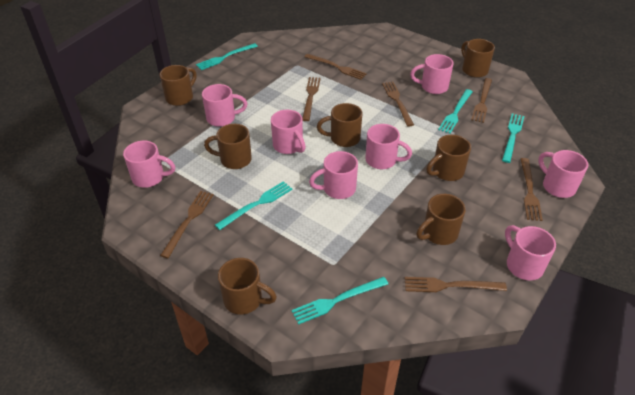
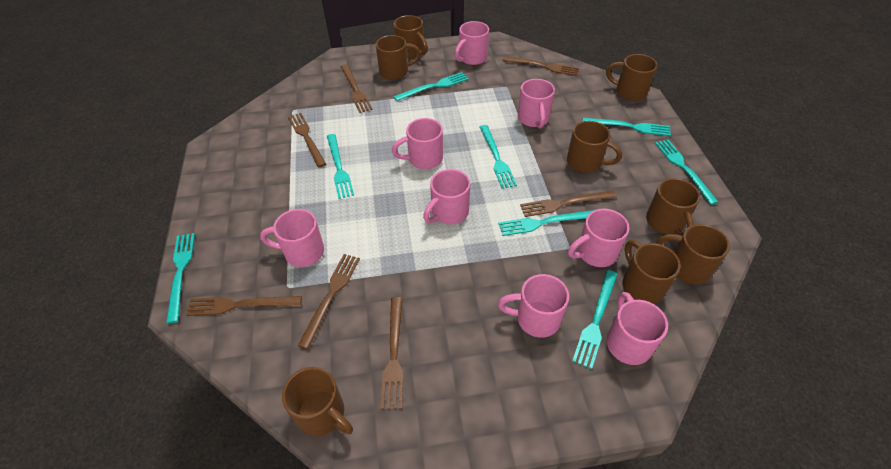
brown mug: 7 -> 8
turquoise fork: 5 -> 8

